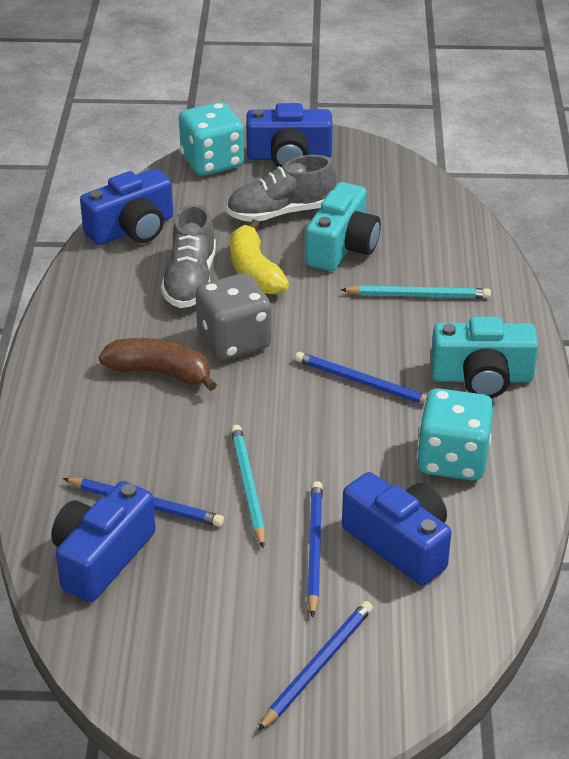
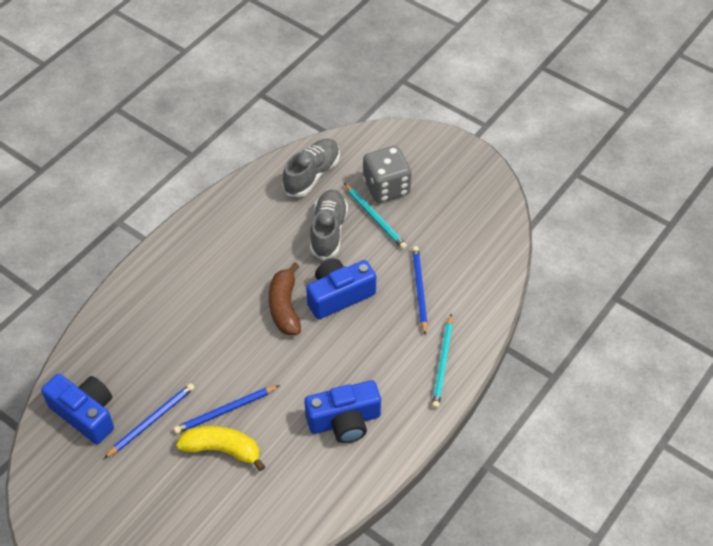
blue camera: 4 -> 3
blue pencil: 4 -> 3
turquoise camera: 2 -> 0
turquoise dice: 2 -> 0

